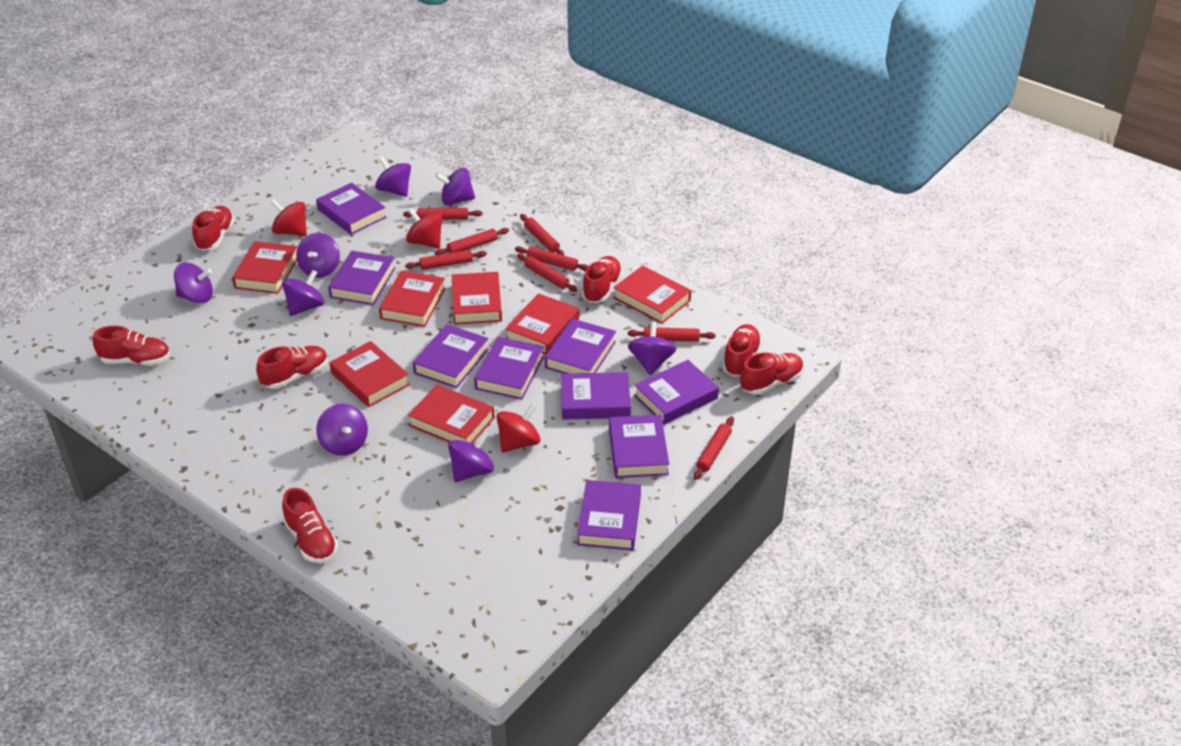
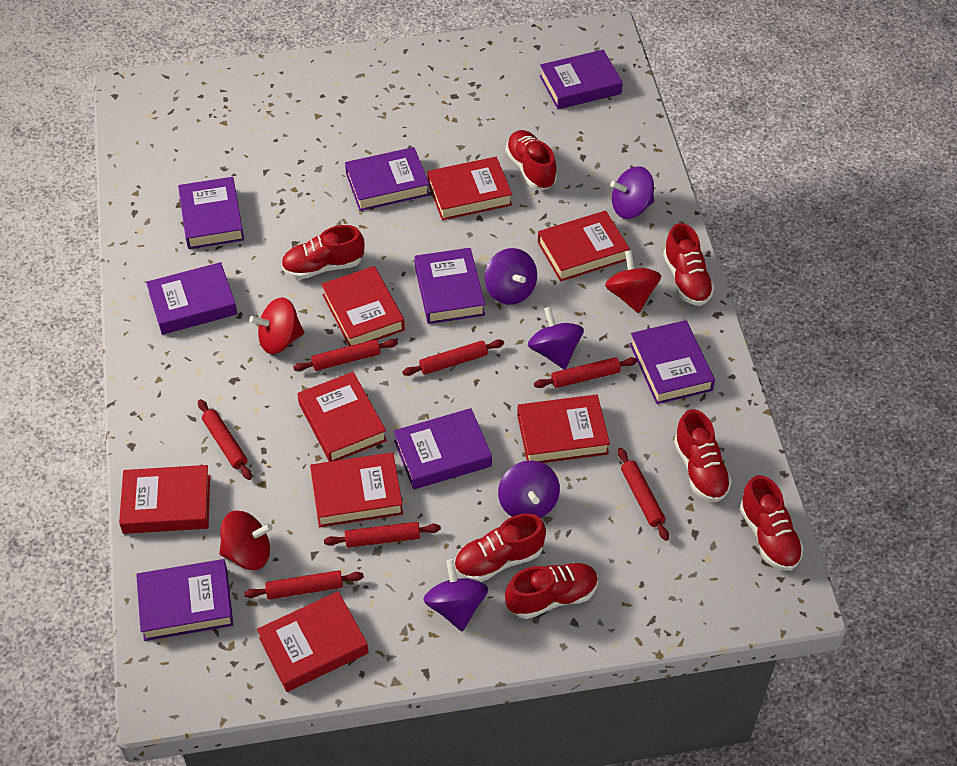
purple book: 9 -> 8
purple spinning top: 8 -> 5
red book: 7 -> 8
red rolling pin: 8 -> 7

